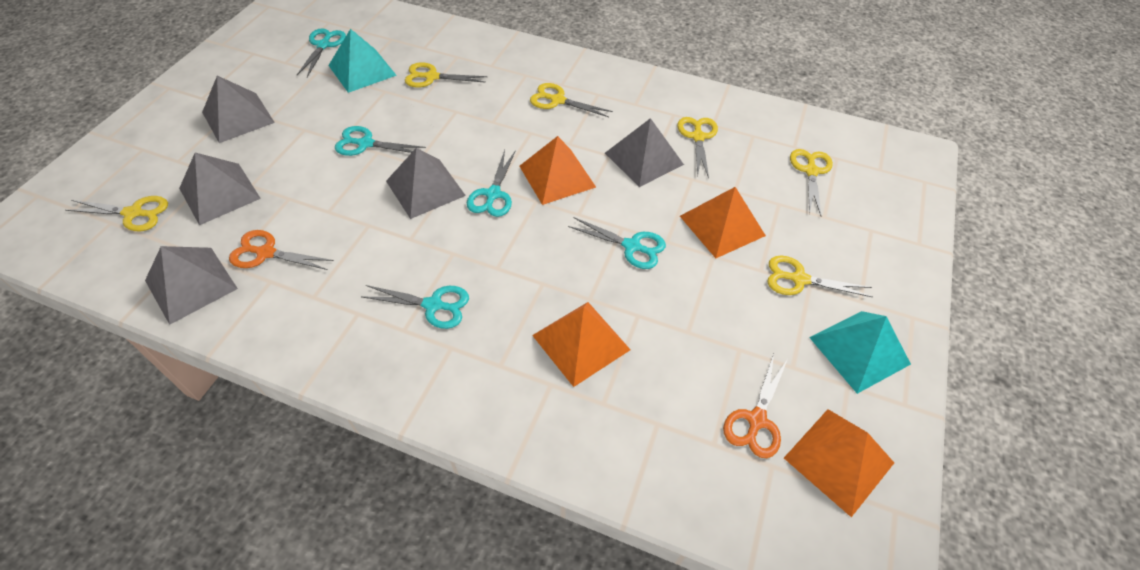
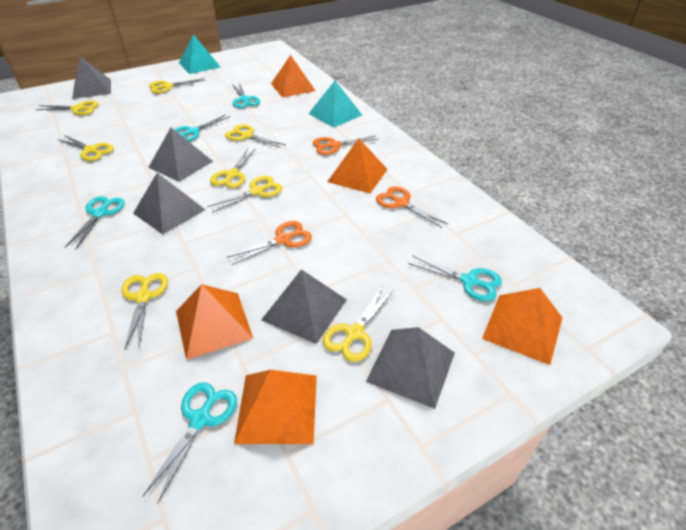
orange pyramid: 4 -> 5
orange scissors: 2 -> 3
yellow scissors: 6 -> 8

